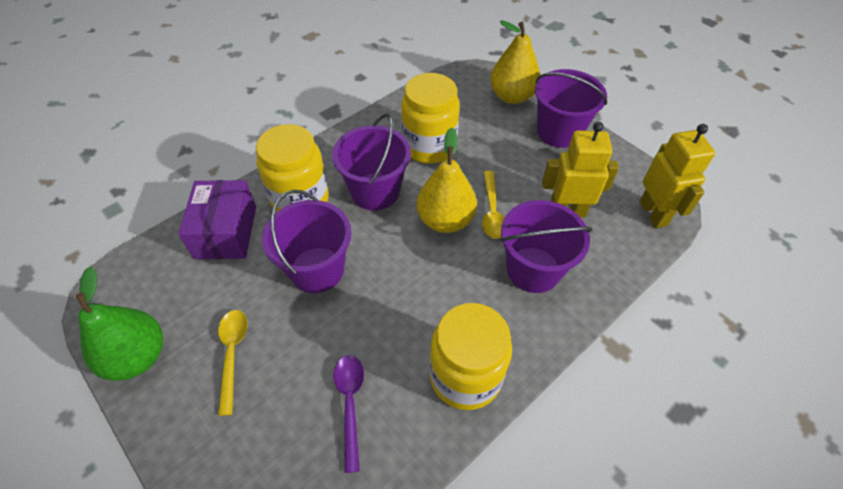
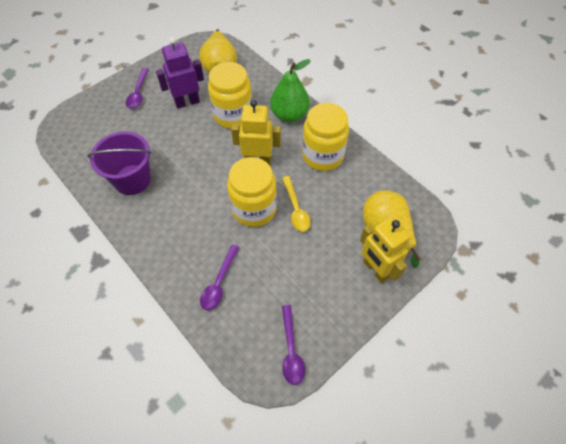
purple box: 1 -> 0
purple bucket: 4 -> 1
purple robot: 0 -> 1
purple spoon: 1 -> 3
yellow spoon: 2 -> 1

